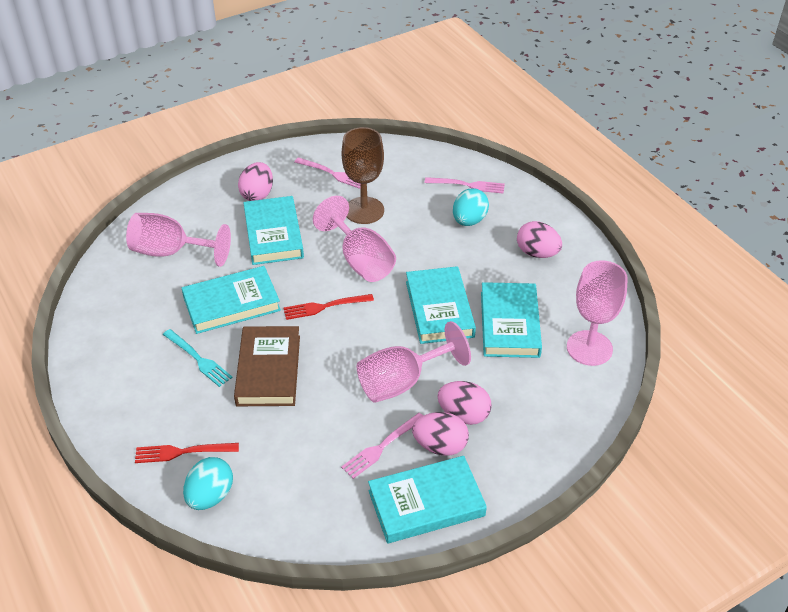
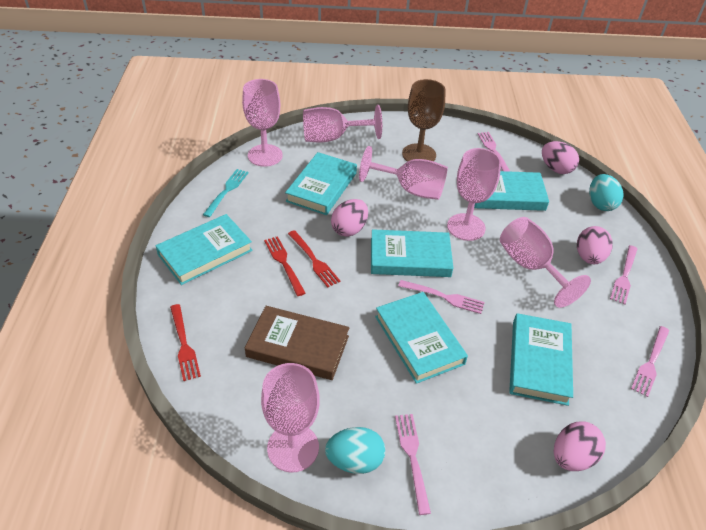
pink fork: 3 -> 5
pink goblet: 4 -> 6
red fork: 2 -> 3
turquoise book: 5 -> 6

